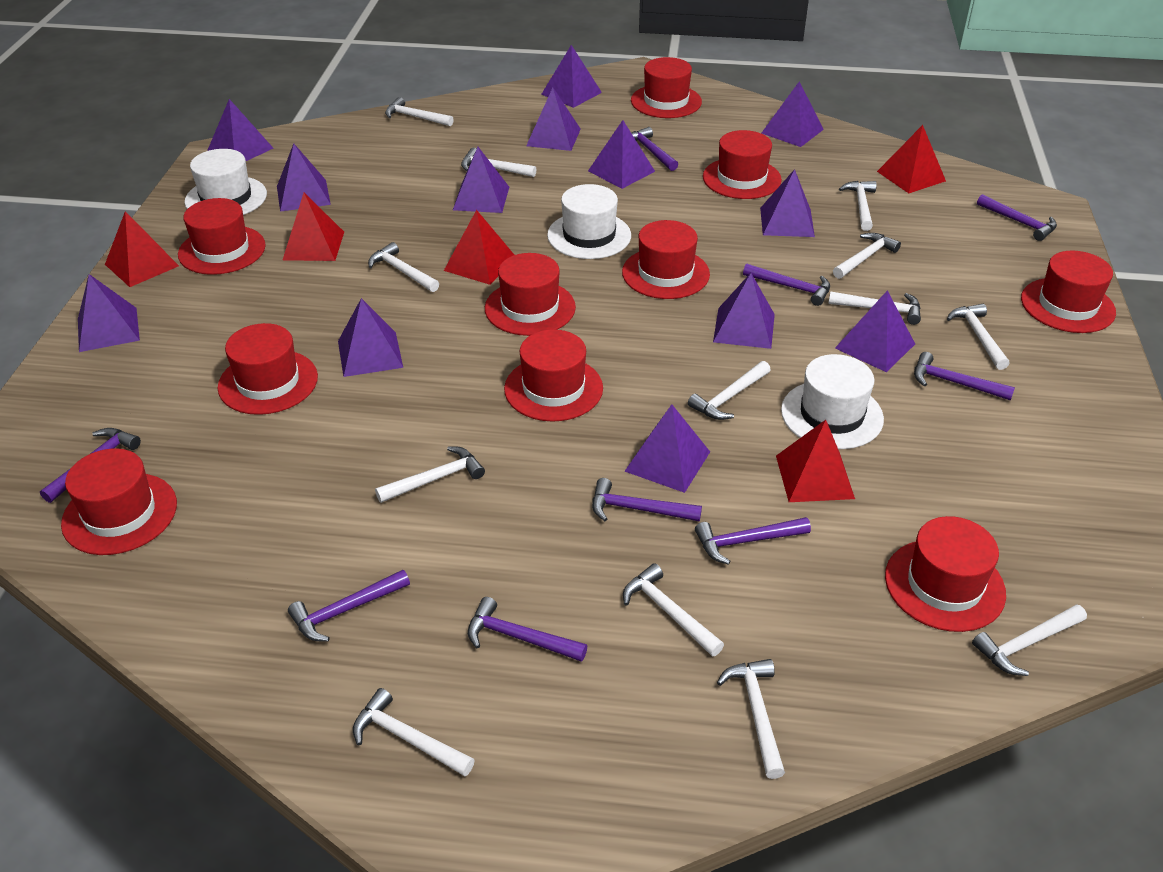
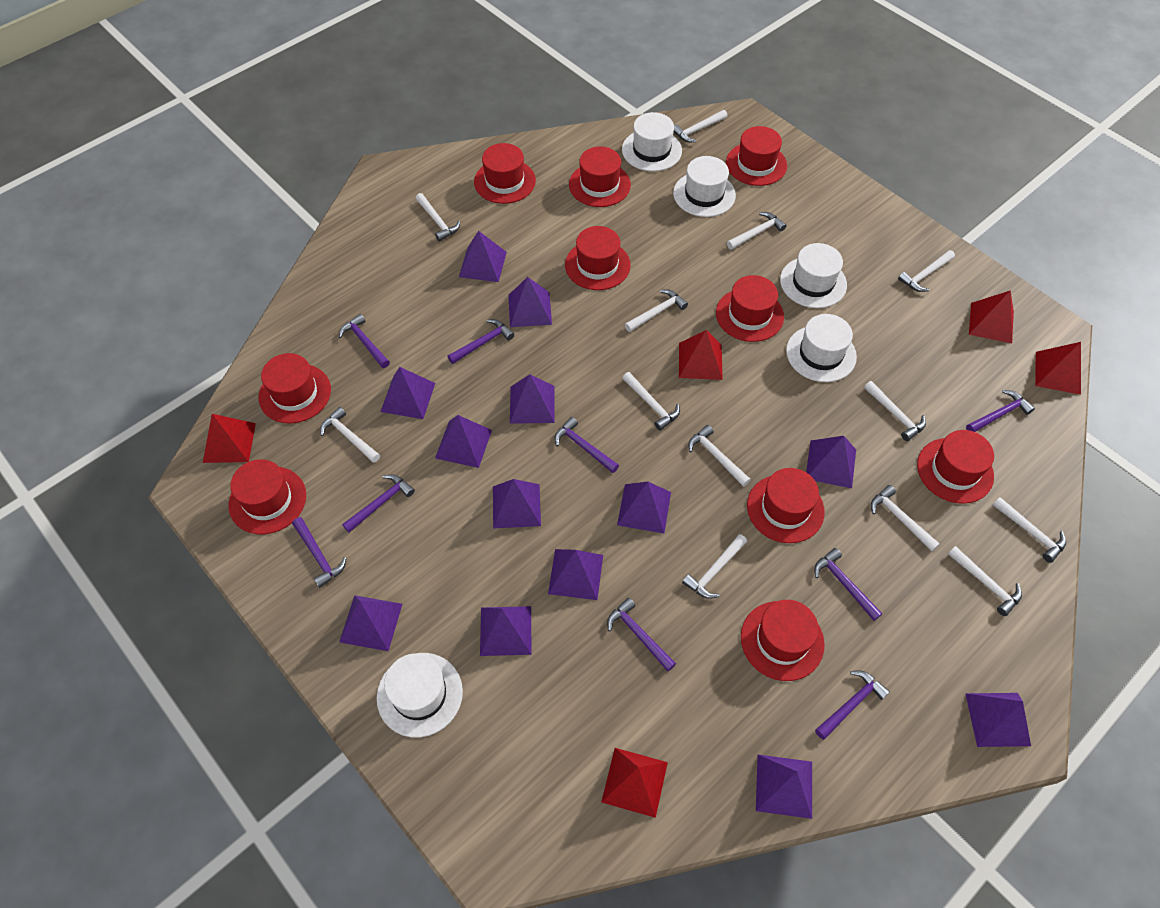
white hat: 3 -> 5

